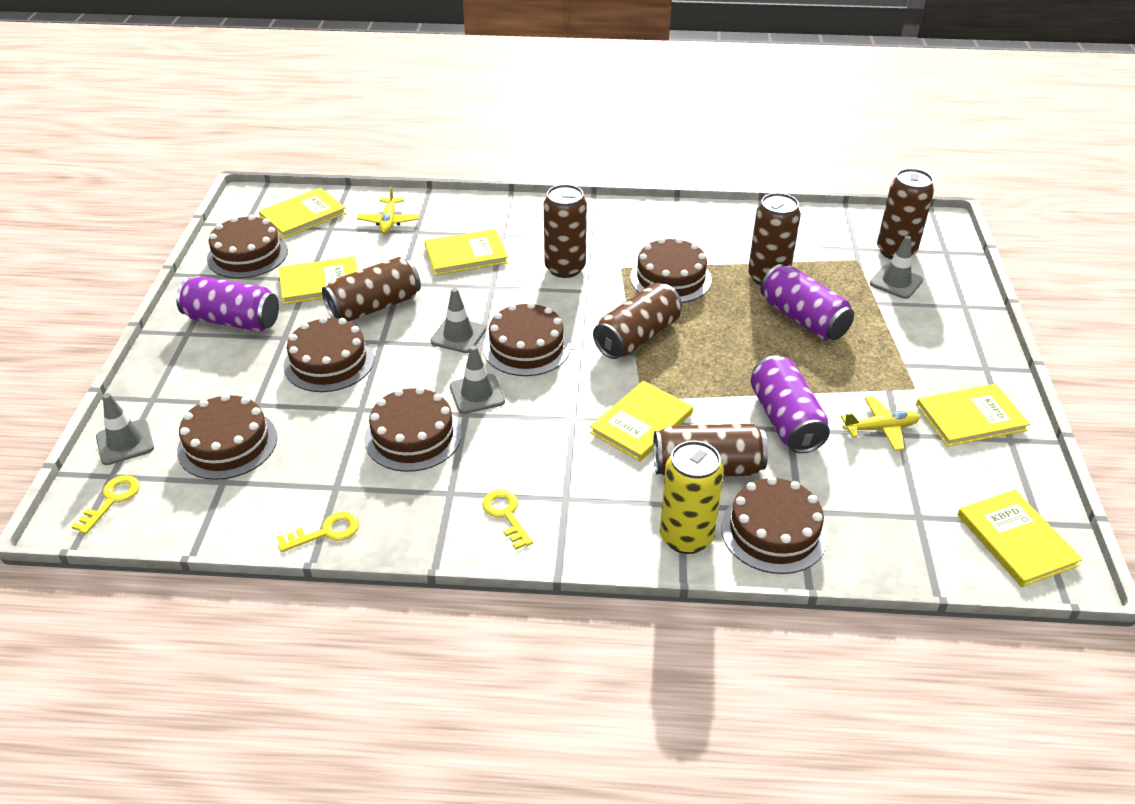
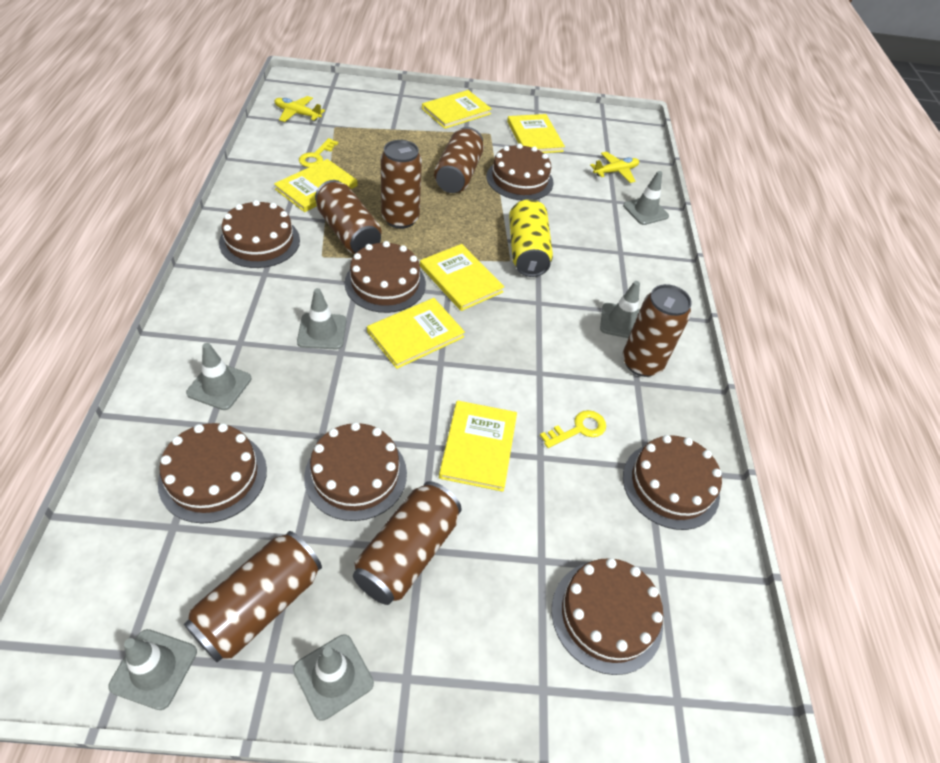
grey traffic cone: 4 -> 6
purple can: 3 -> 0
yellow key: 3 -> 2

